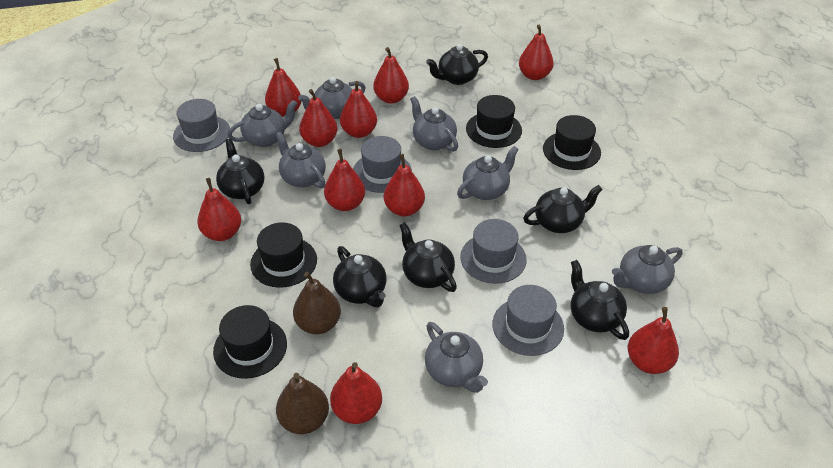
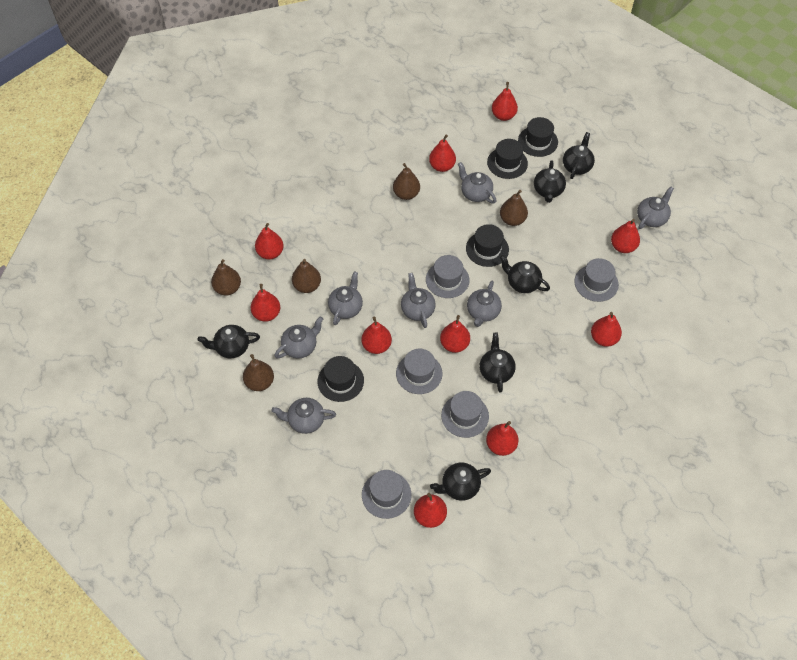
brown pear: 2 -> 5
grey hat: 4 -> 5

